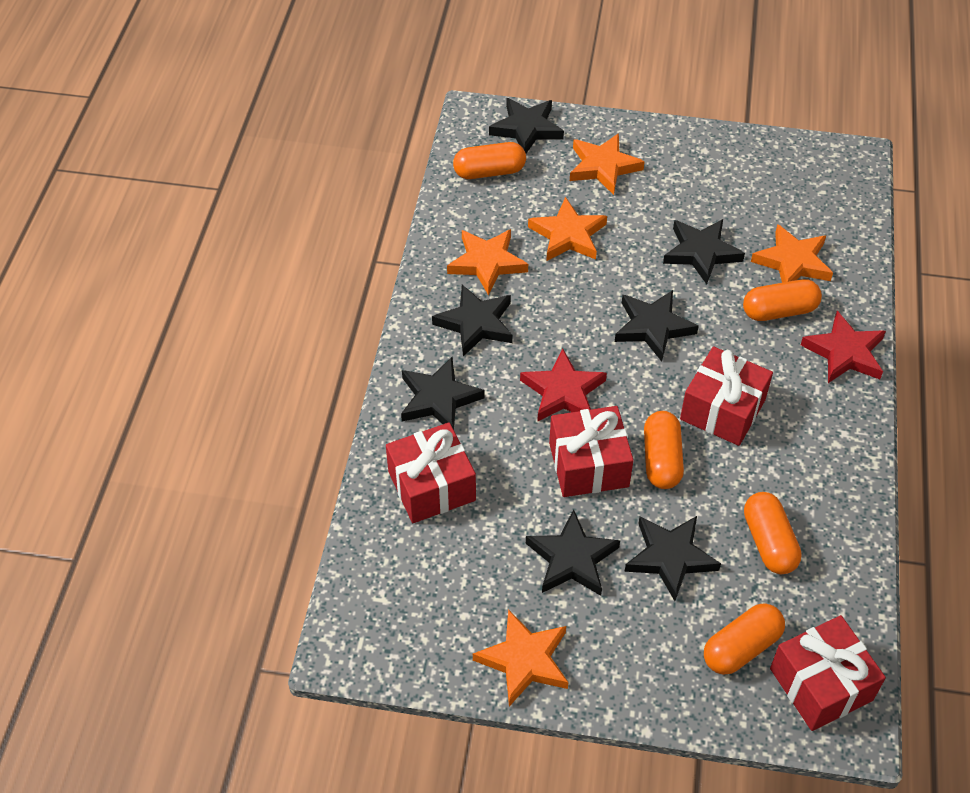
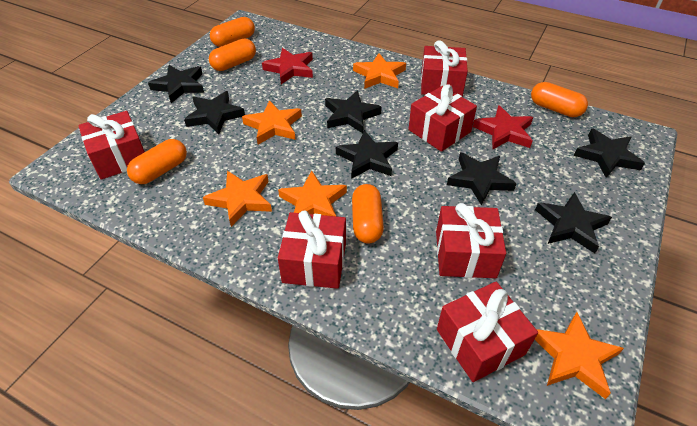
red gift: 4 -> 6

